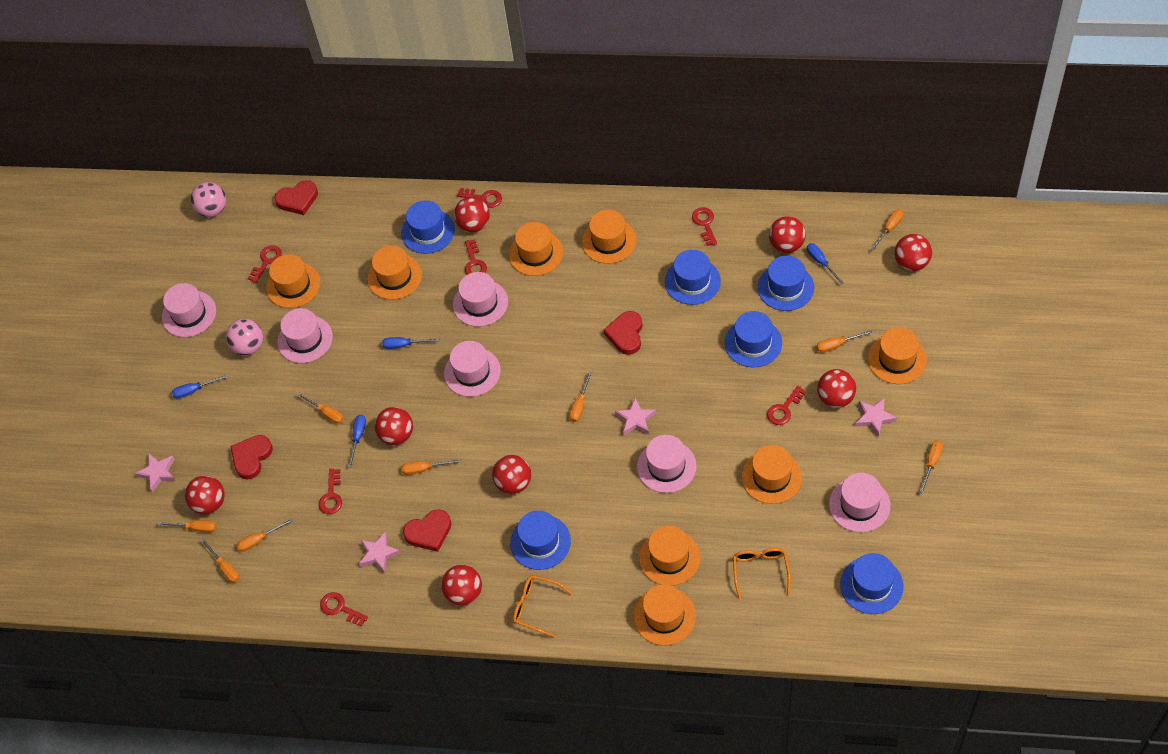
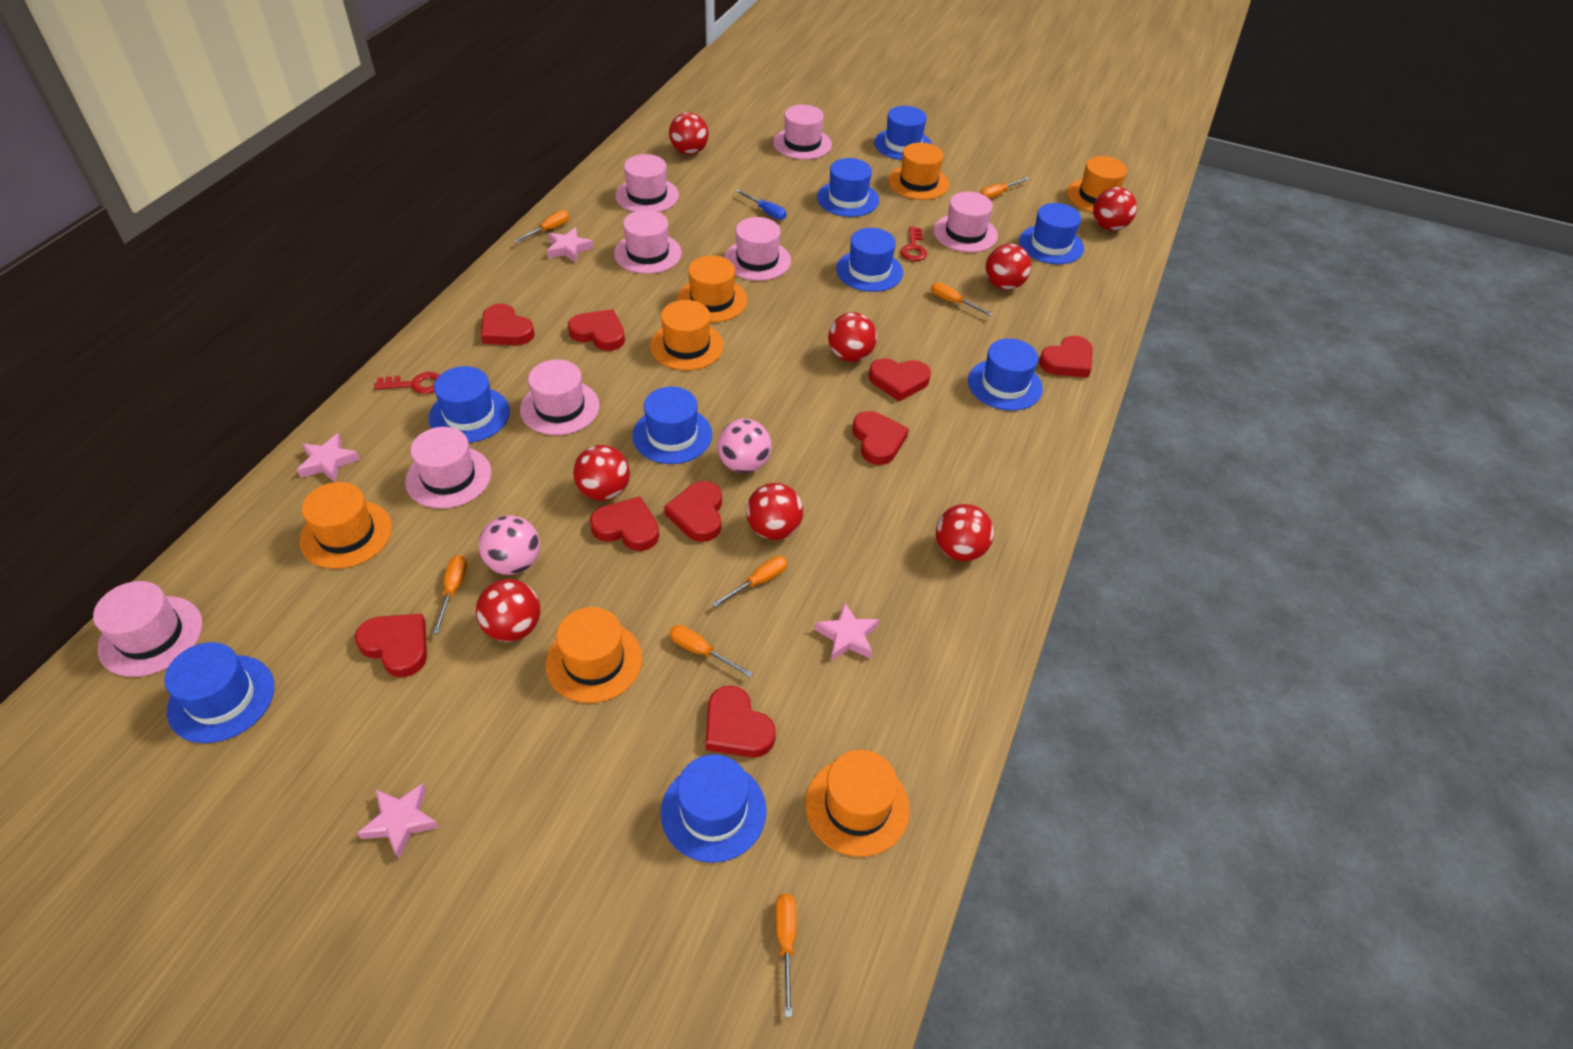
blue hat: 6 -> 9
blue screwdriver: 4 -> 1
orange glasses: 2 -> 0
orange hat: 8 -> 7
orange screwdriver: 9 -> 7
pink hat: 6 -> 8
red heart: 4 -> 9
red key: 7 -> 2

